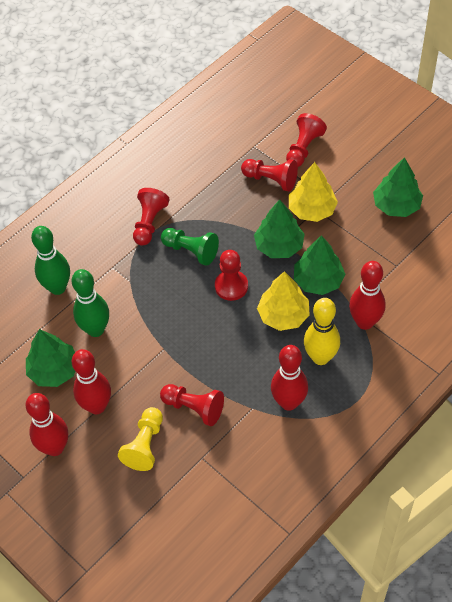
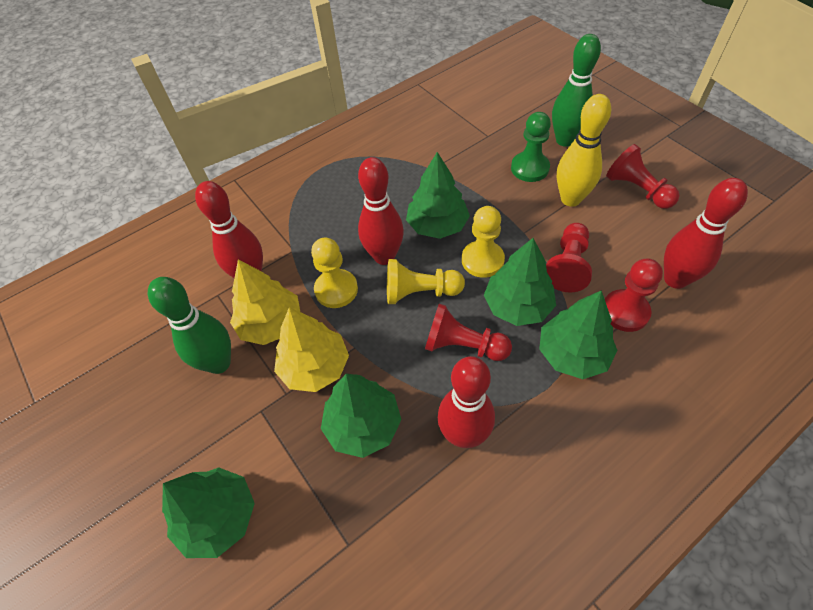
green tree: 4 -> 5
red pawn: 5 -> 4
yellow pawn: 1 -> 3

